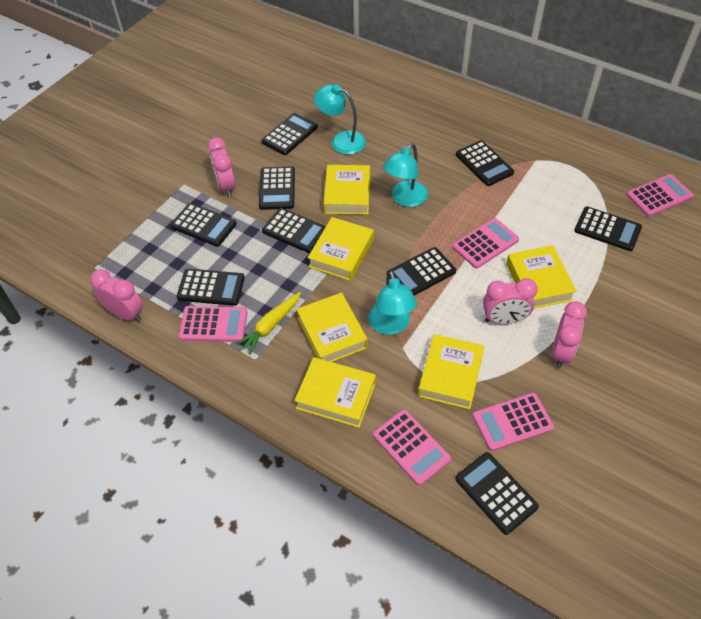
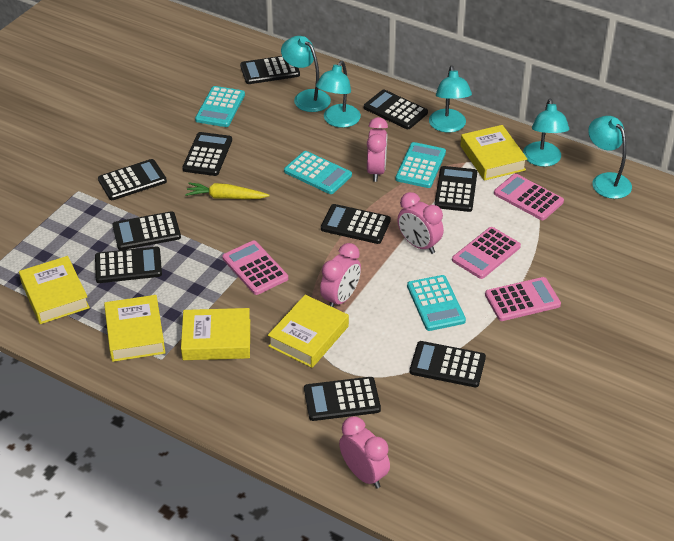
black calculator: 9 -> 10
pink calculator: 5 -> 4
turquoise calculator: 0 -> 4
turquoise lamp: 3 -> 5
yellow book: 6 -> 5

